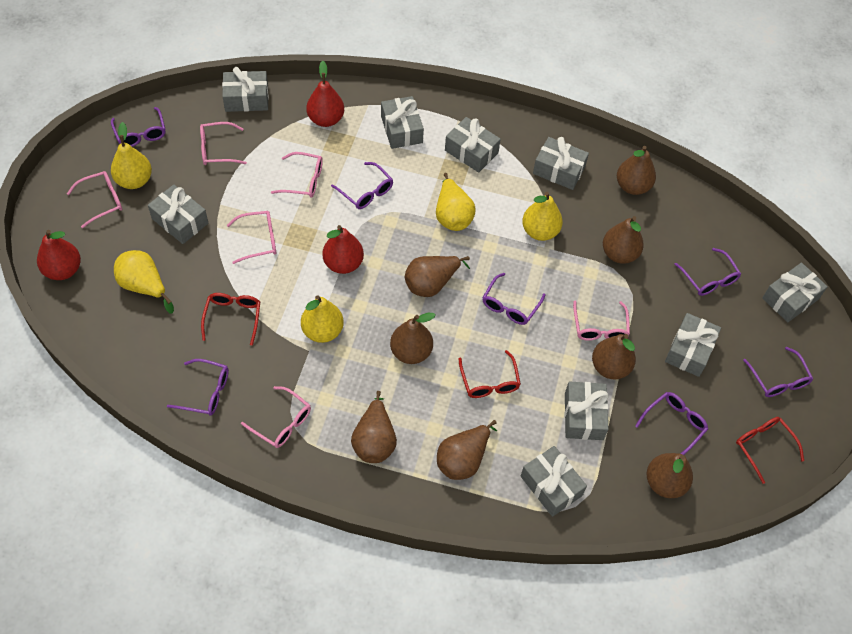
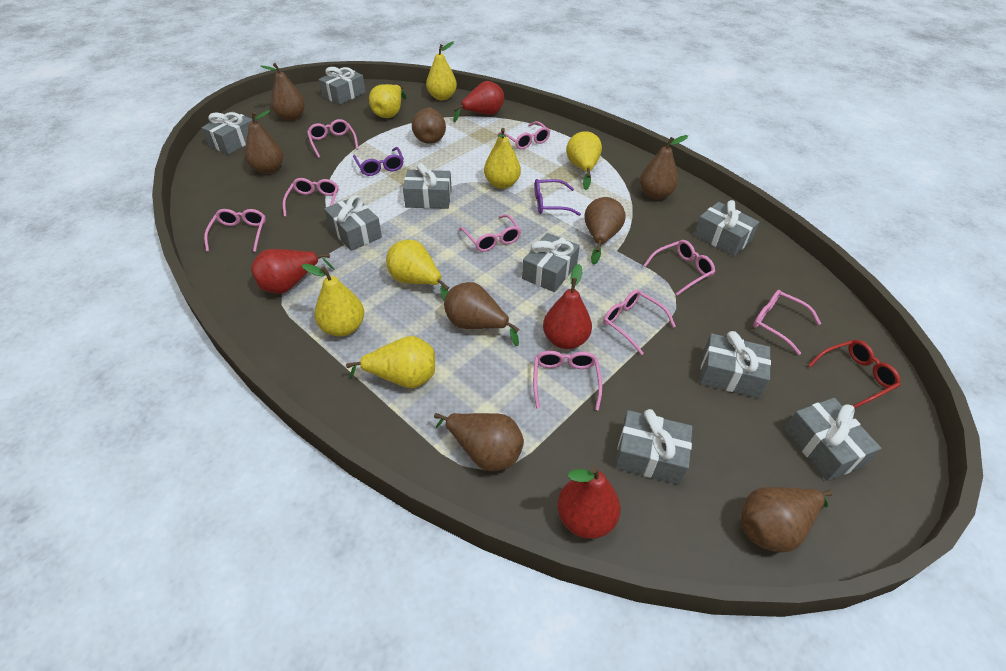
pink glasses: 6 -> 9
purple glasses: 7 -> 2
red glasses: 3 -> 1
red pear: 3 -> 4
yellow pear: 5 -> 7

